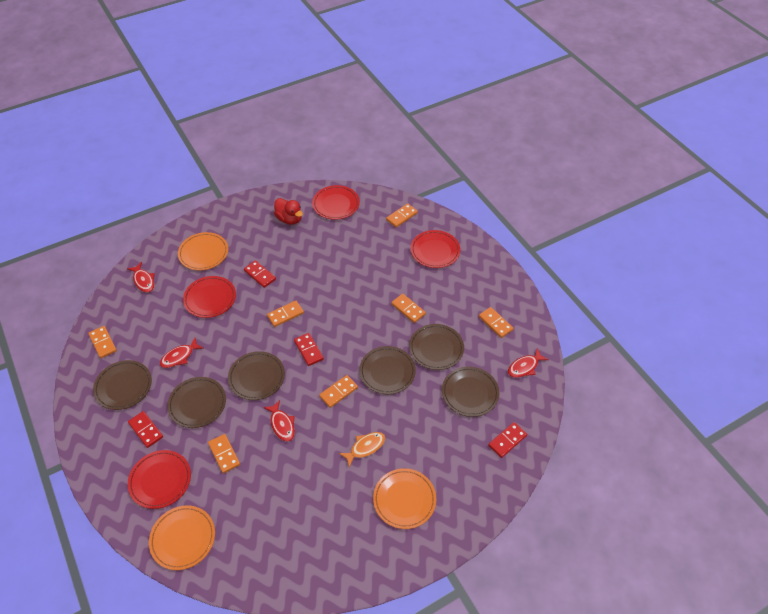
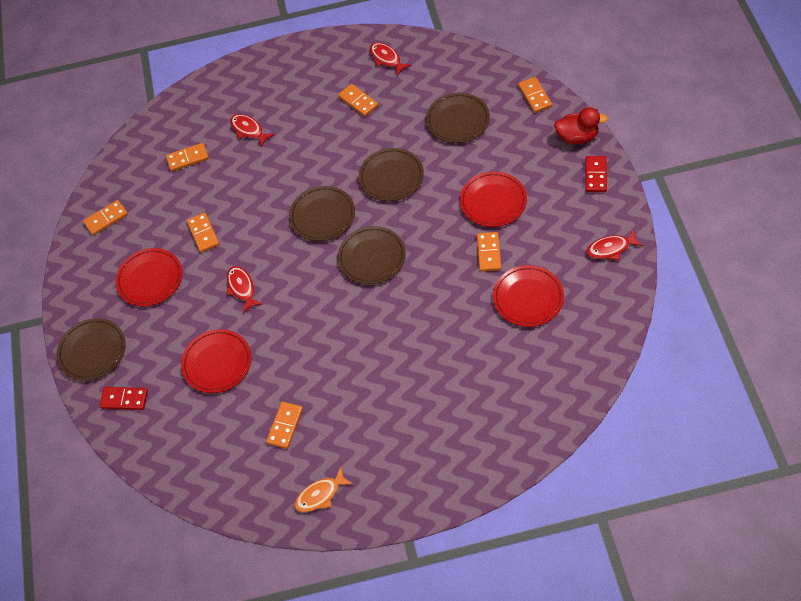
brown plate: 6 -> 5
orange plate: 3 -> 0
red domino: 4 -> 2

